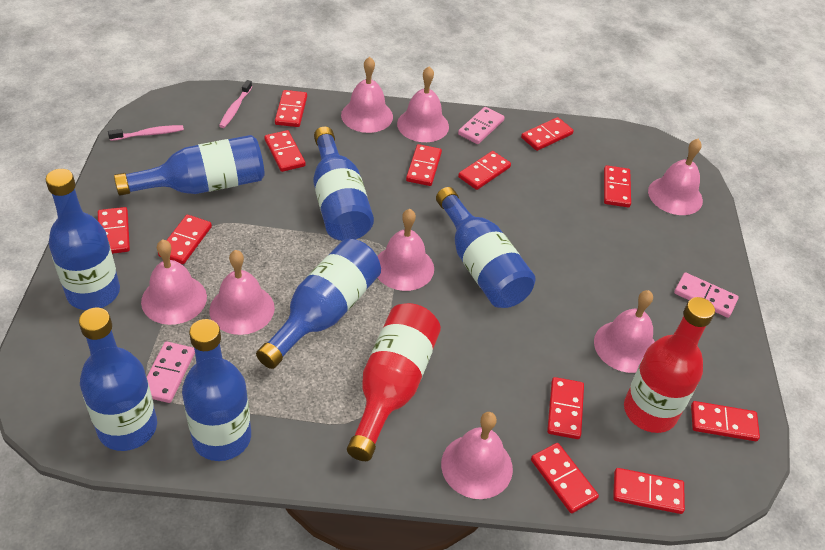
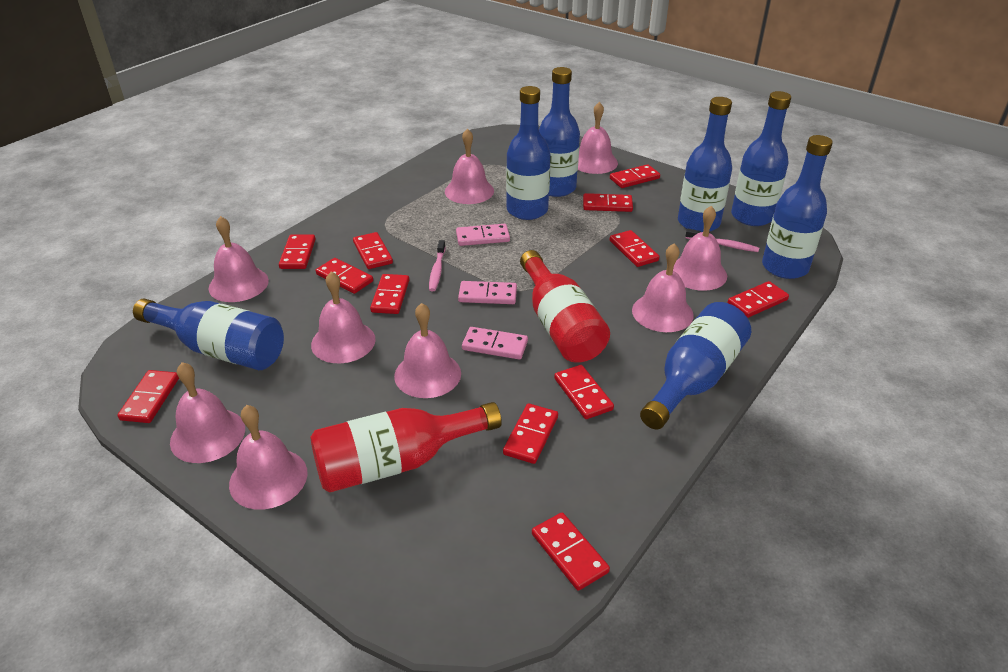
pink bell: 8 -> 9

